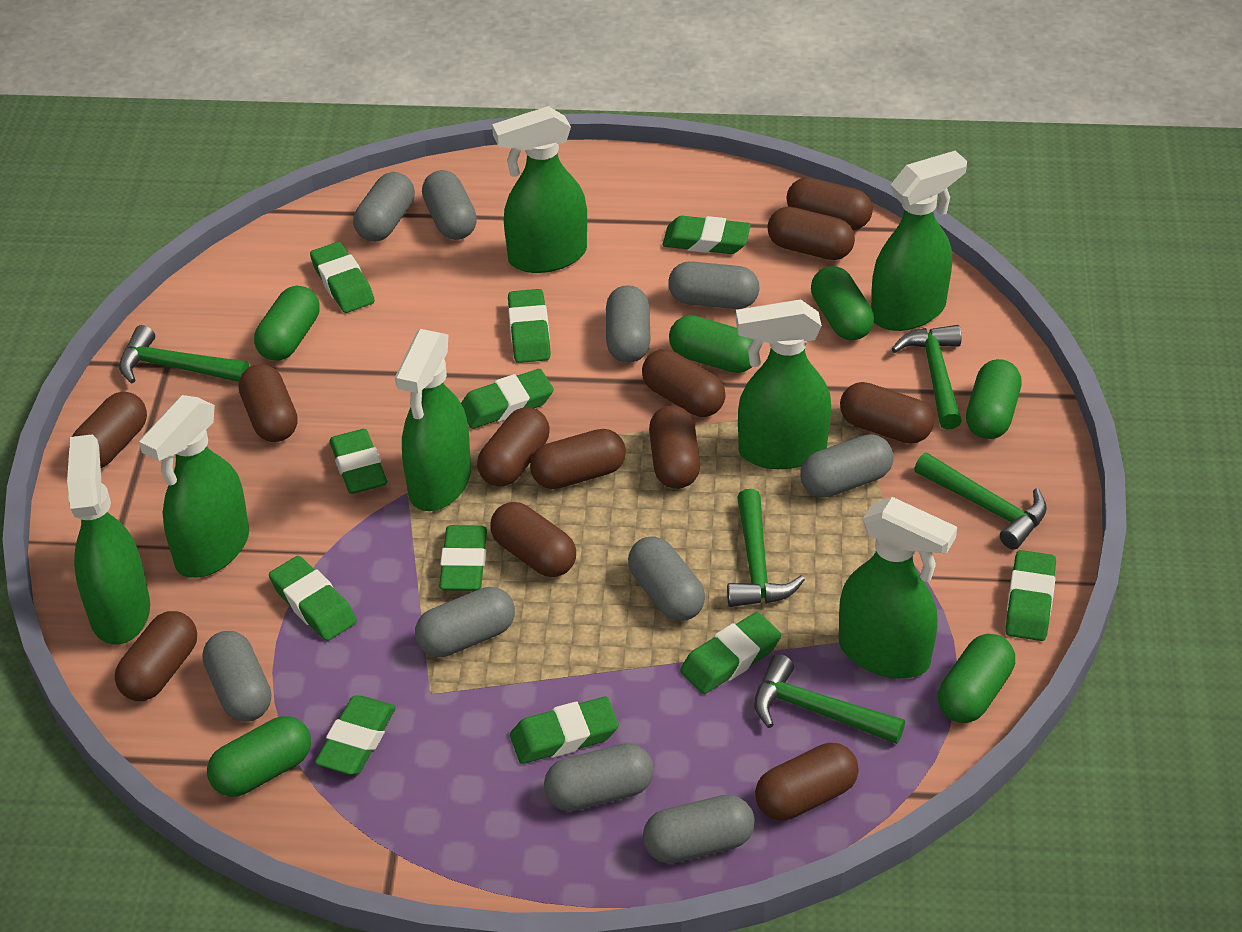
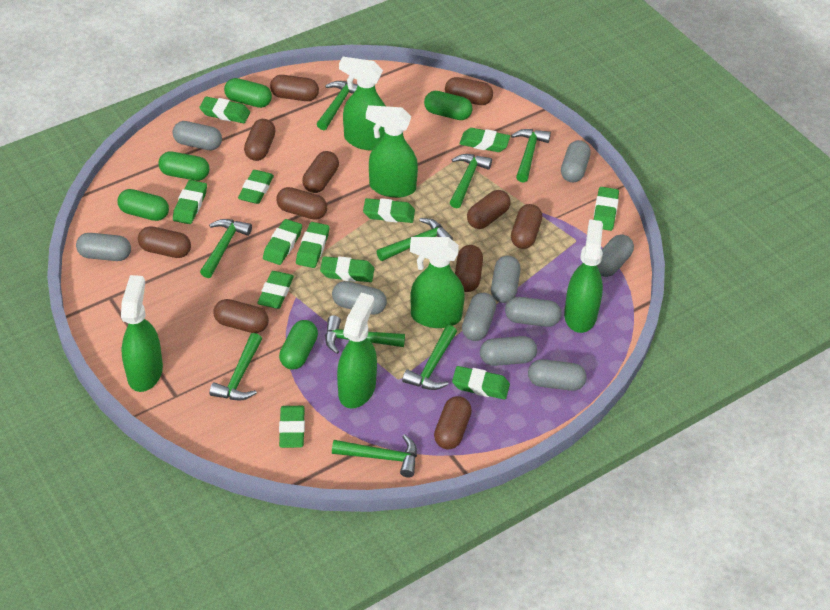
brown capsule: 12 -> 11
green capsule: 6 -> 5
green eraser: 11 -> 12
green hammer: 5 -> 9
green spray bottle: 7 -> 6

